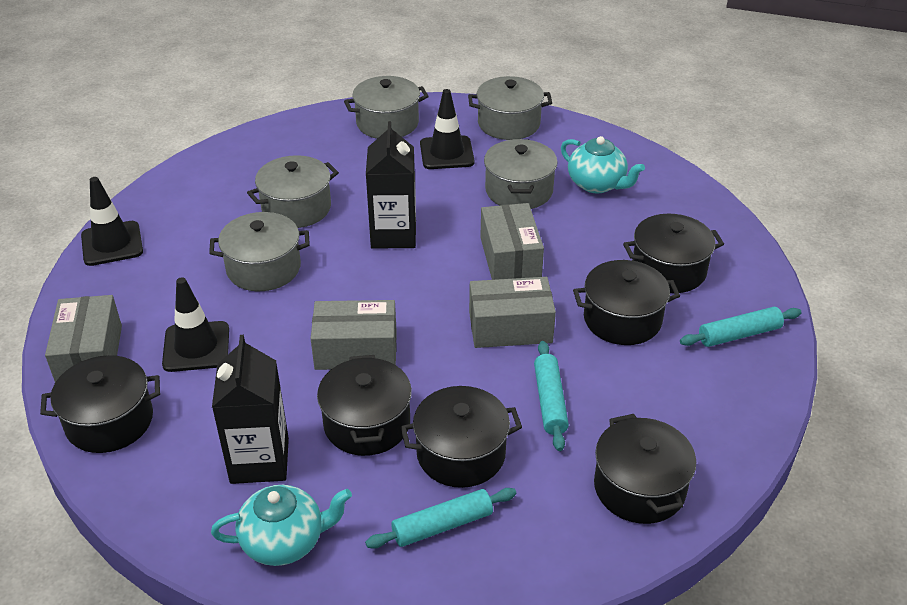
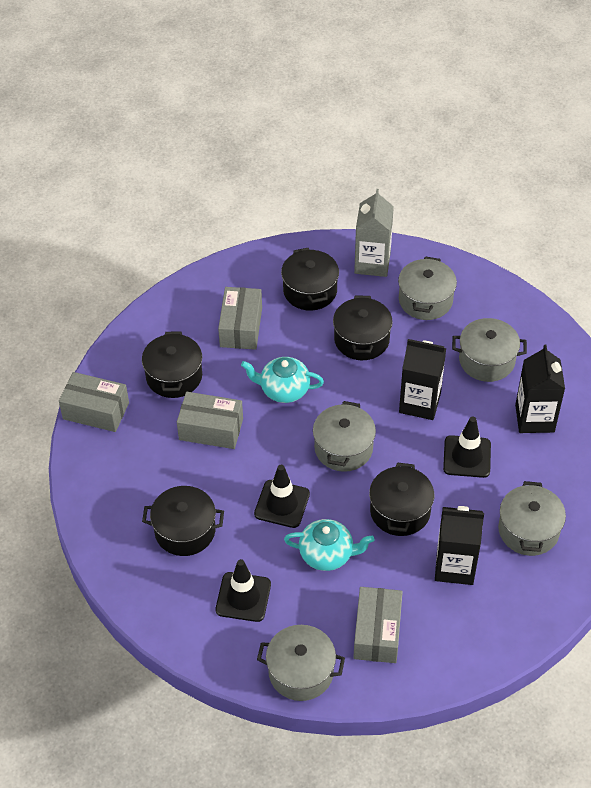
black carton: 2 -> 3
black pot: 6 -> 5
grey carton: 0 -> 1
turquoise rolling pin: 3 -> 0

